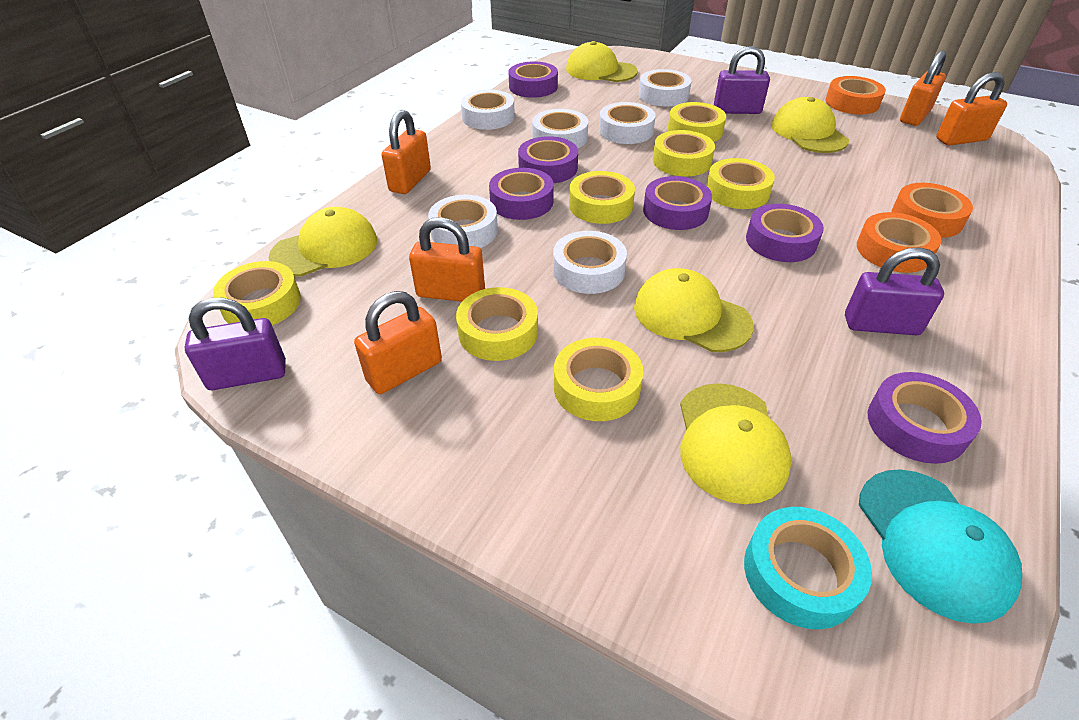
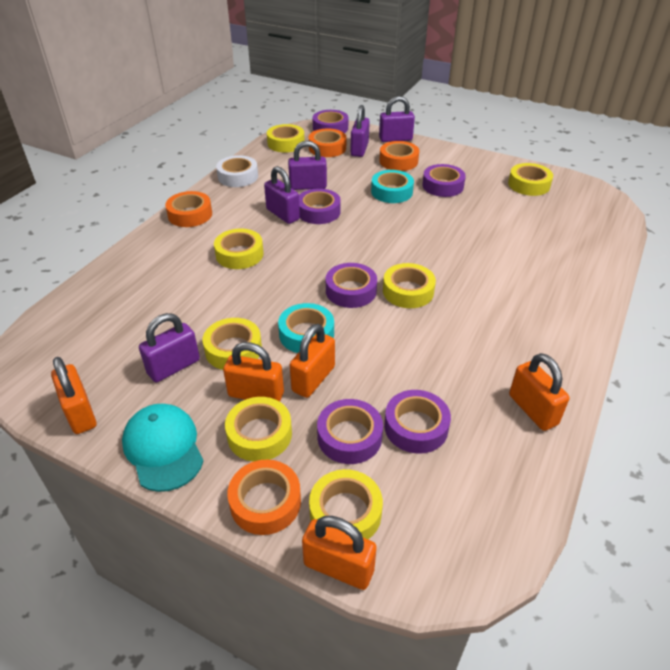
orange tape: 3 -> 4
purple padlock: 3 -> 5
turquoise tape: 1 -> 2
white tape: 6 -> 1
yellow cap: 5 -> 0

